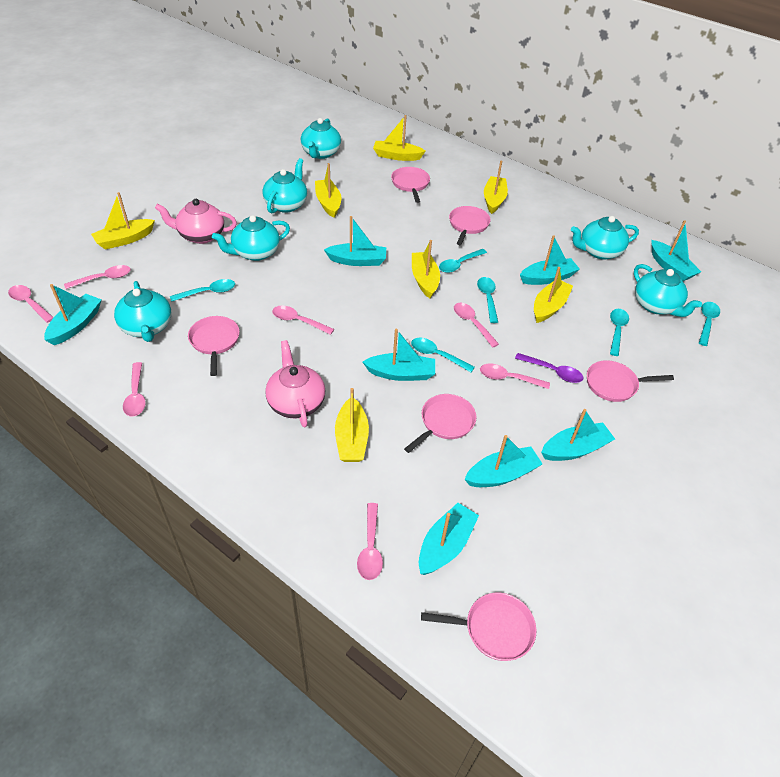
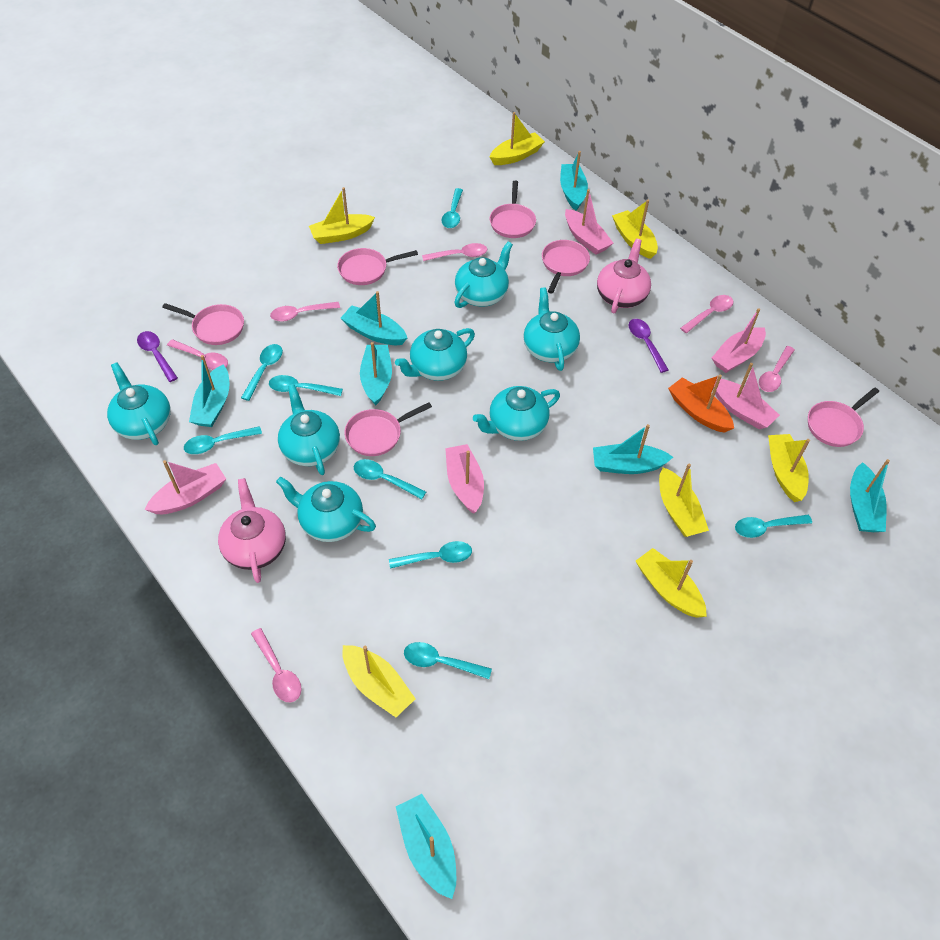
orange boat: 0 -> 1
pink boat: 0 -> 5
pink spoon: 7 -> 6
purple spoon: 1 -> 2
turquoise boat: 8 -> 7
turquoise spoon: 6 -> 8
turquoise teapot: 6 -> 7

